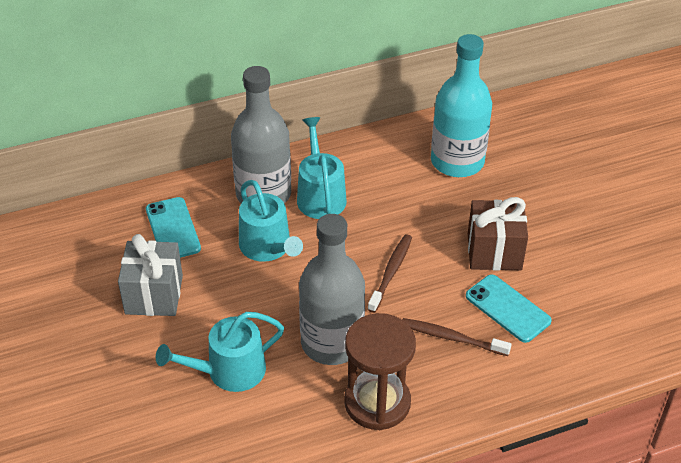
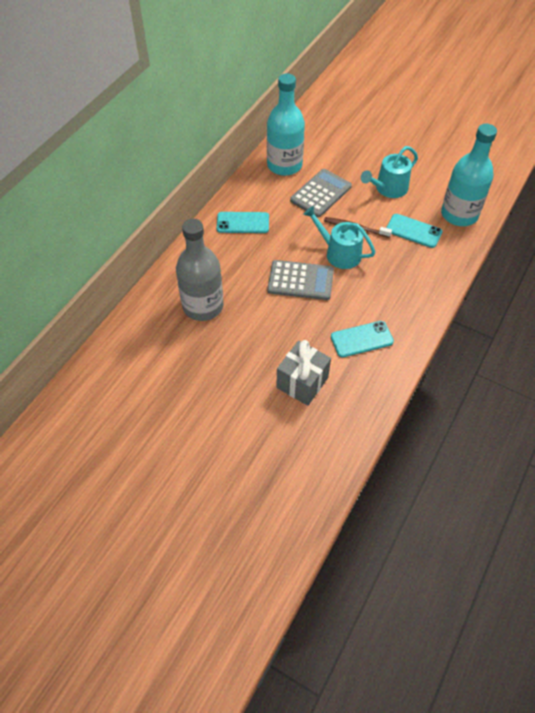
brown gift: 1 -> 0
brown hourglass: 1 -> 0
brown toothbrush: 2 -> 1
grey bottle: 2 -> 1
grey calculator: 0 -> 2
turquoise bottle: 1 -> 2
turquoise phone: 2 -> 3
turquoise watering can: 3 -> 2

